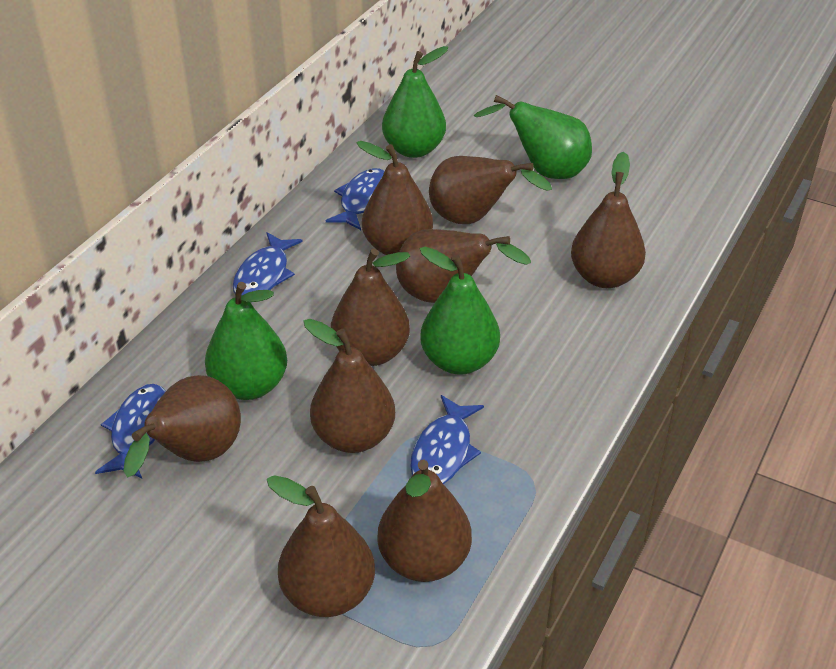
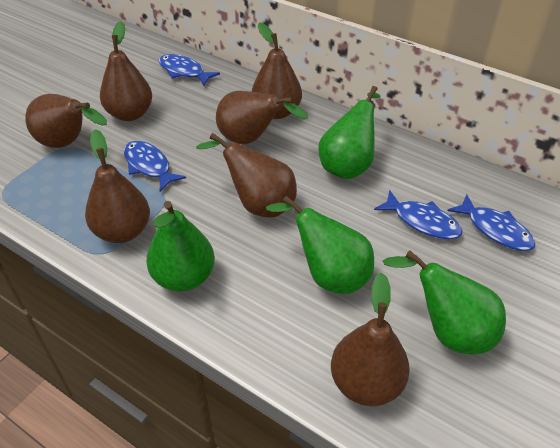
brown pear: 9 -> 7

